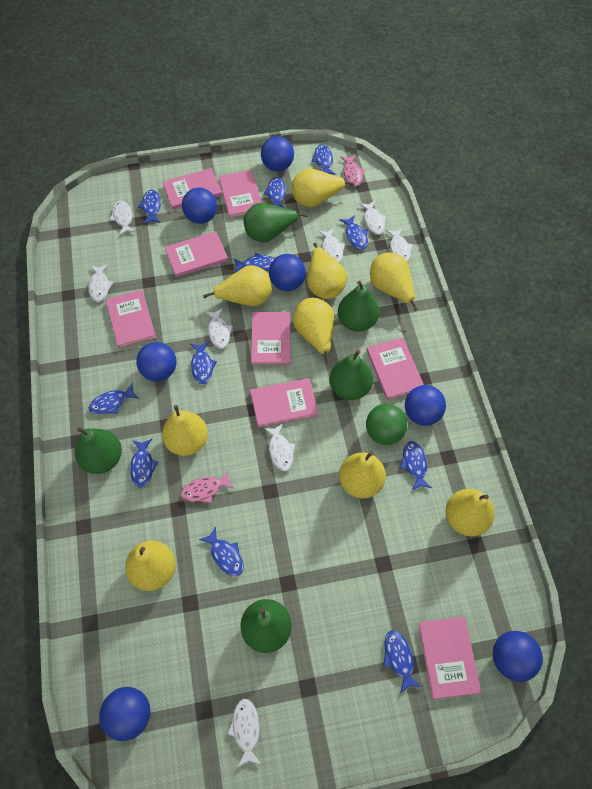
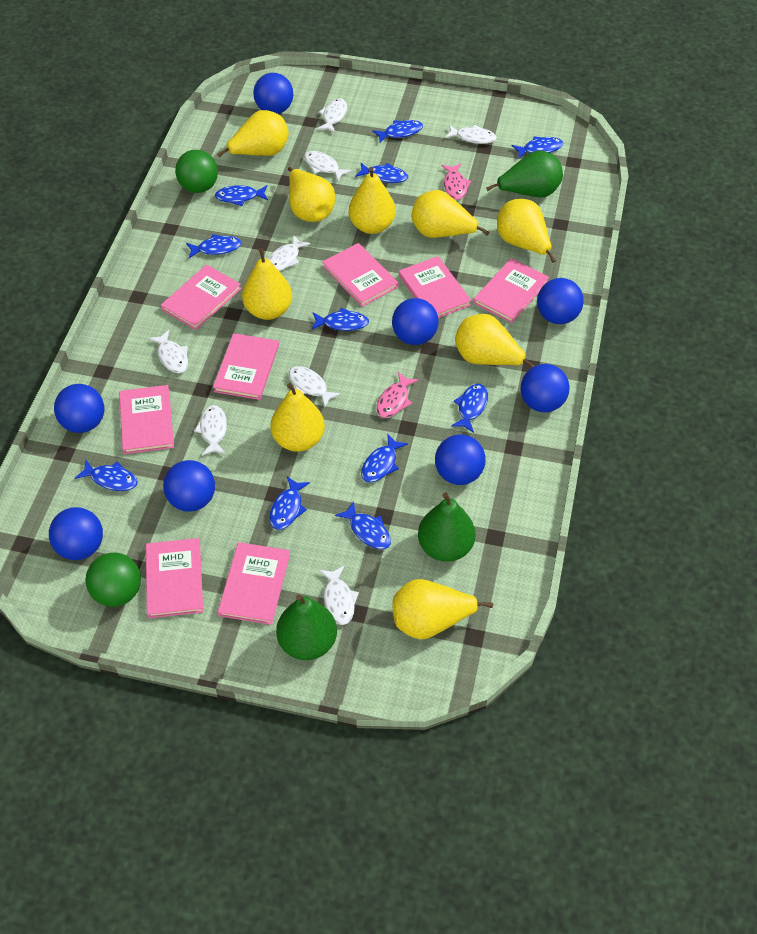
blue ball: 7 -> 8
green ball: 1 -> 2
green pear: 5 -> 3

